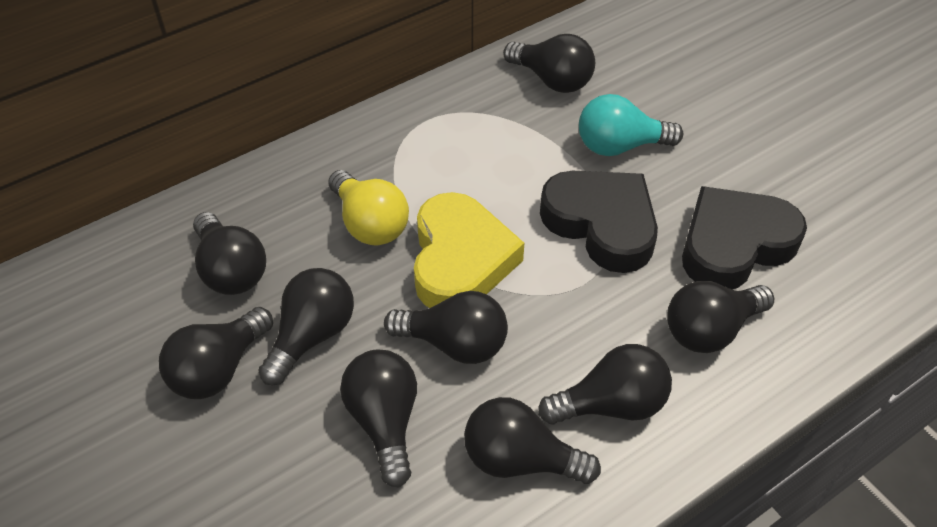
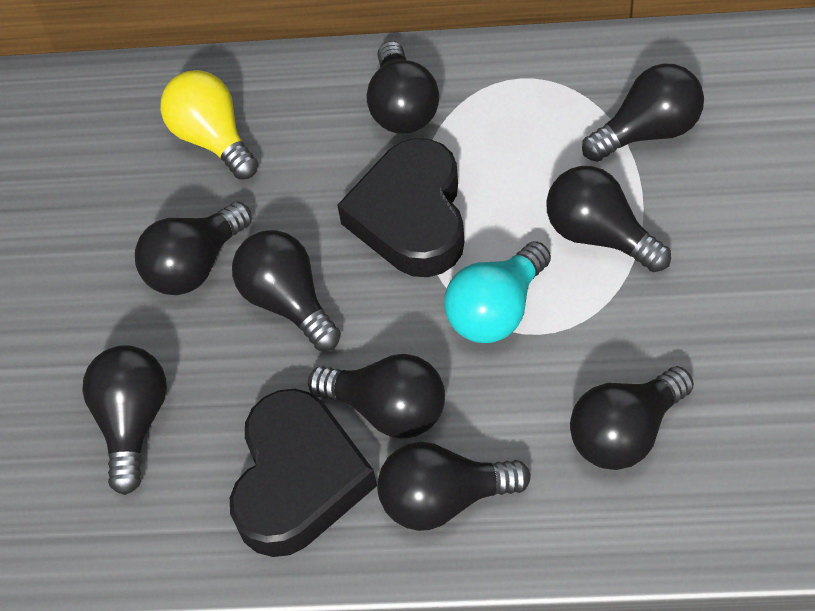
yellow heart: 1 -> 0

